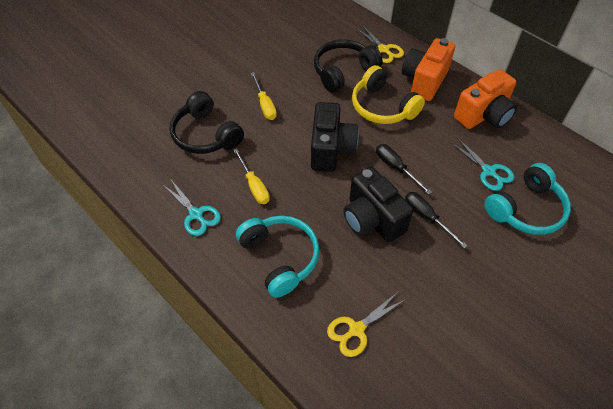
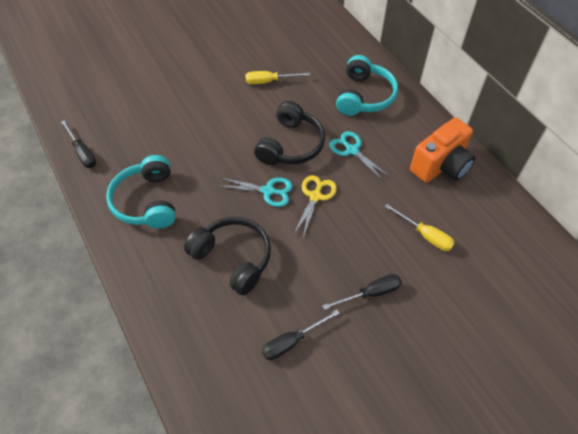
black camera: 2 -> 0
black screwdriver: 2 -> 3
orange camera: 2 -> 1
yellow headphones: 1 -> 0
yellow scissors: 2 -> 1

